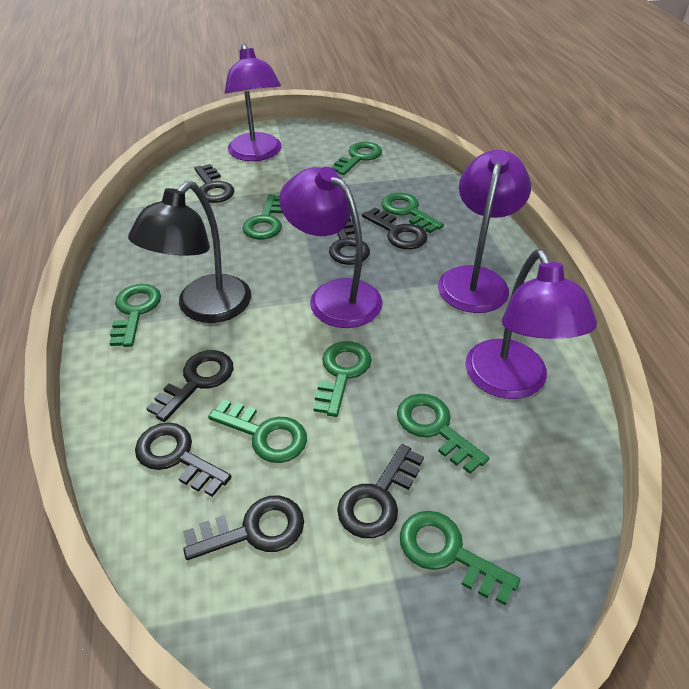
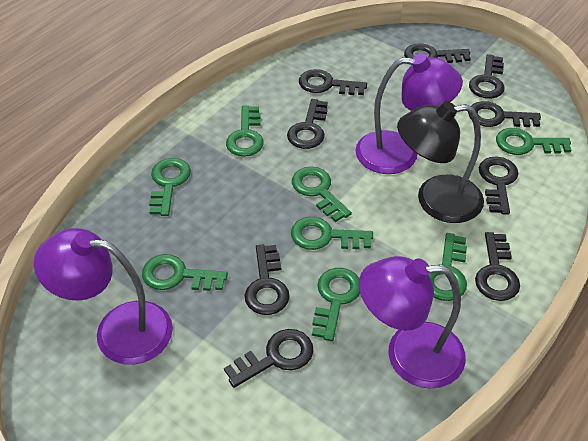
black key: 7 -> 9
purple lamp: 4 -> 3

